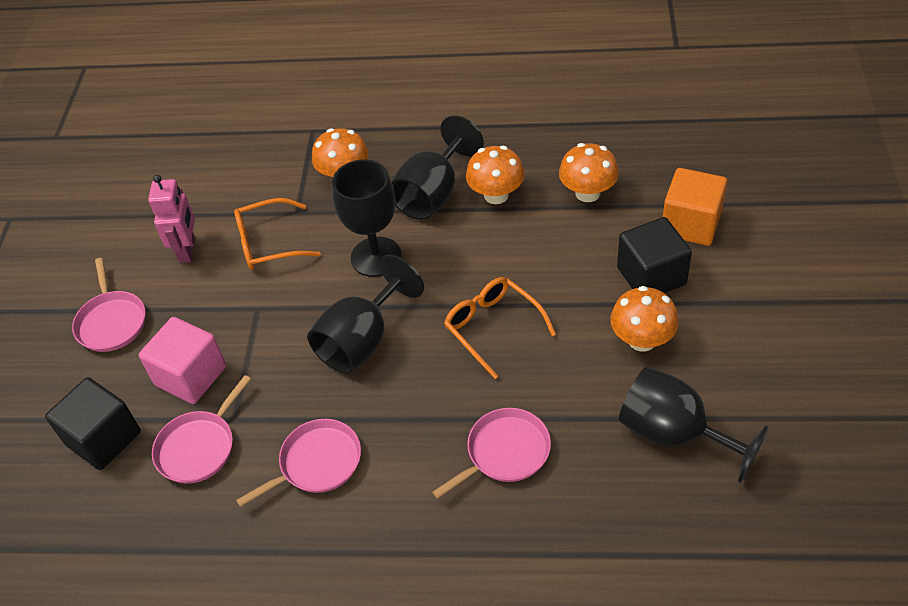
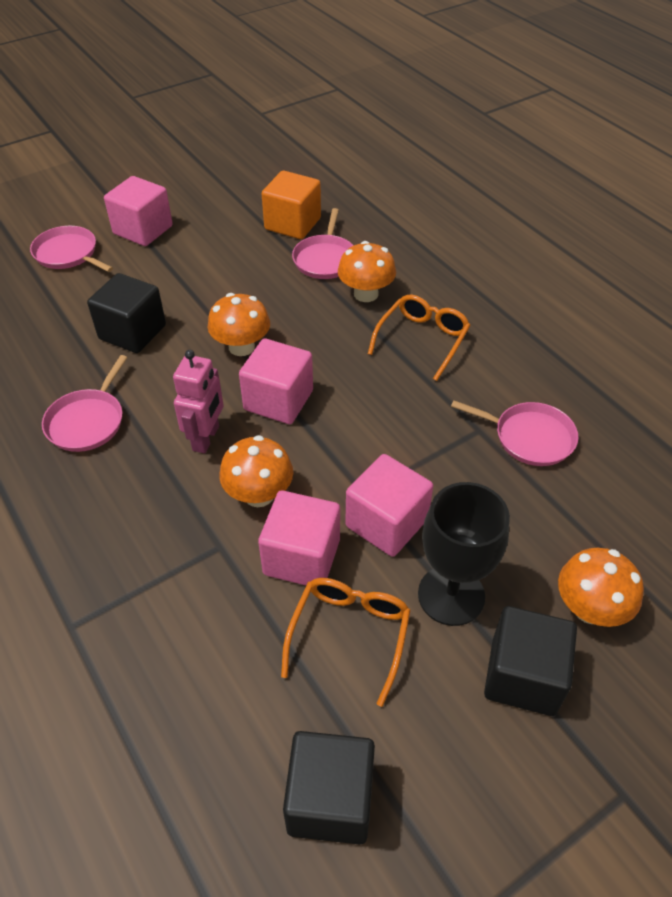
black cube: 2 -> 3
black goblet: 4 -> 1
pink cube: 1 -> 4

